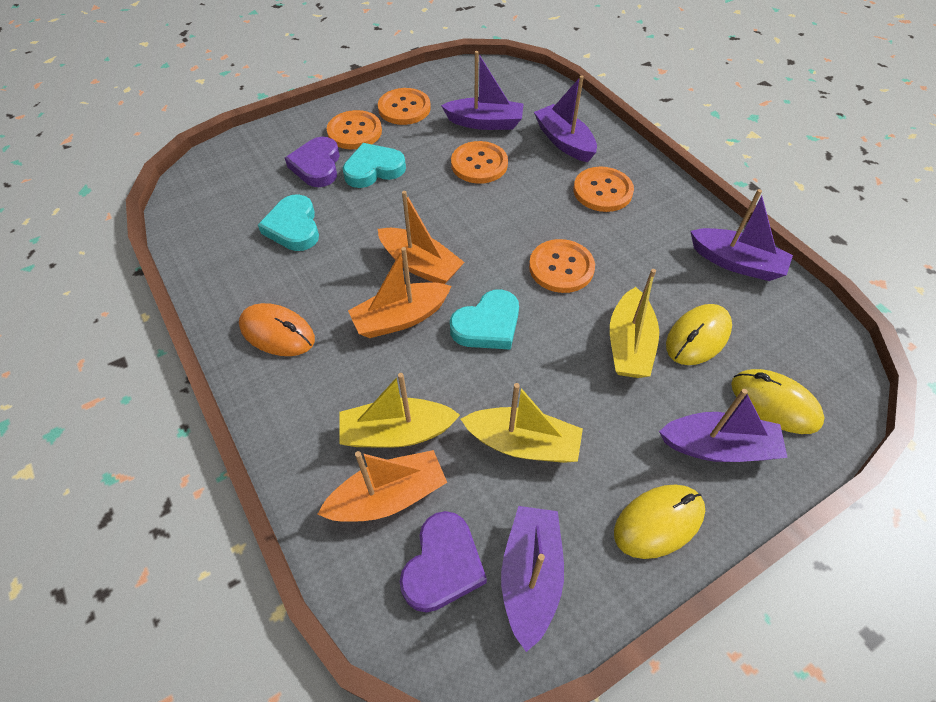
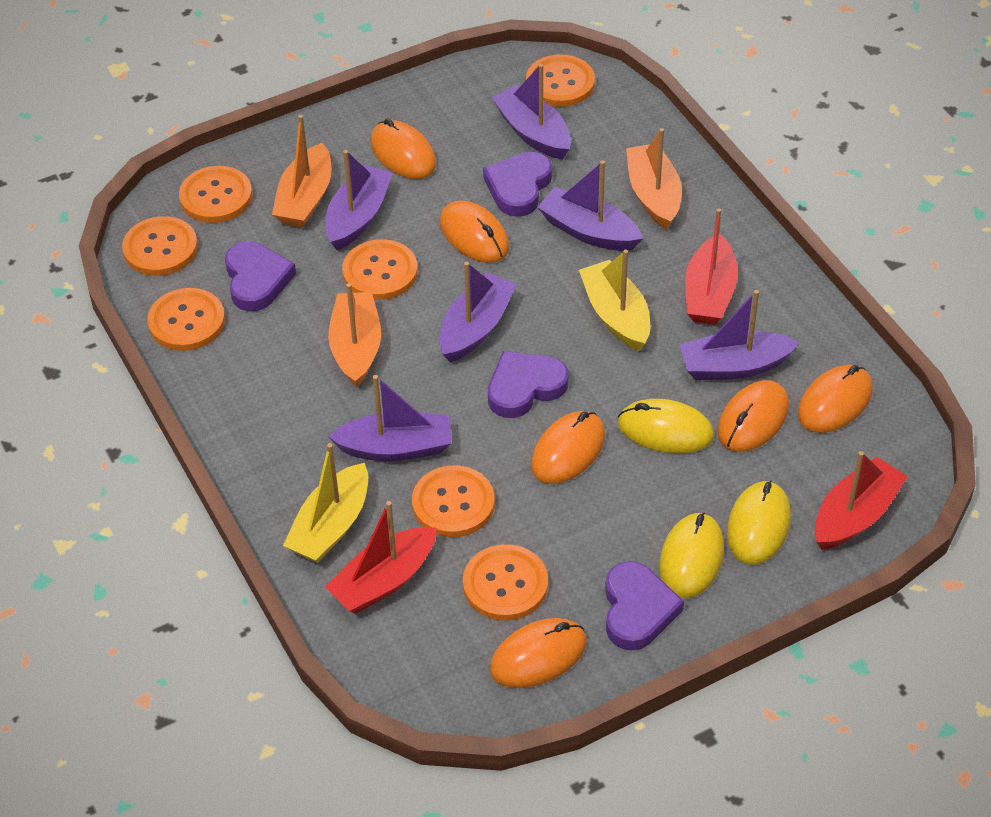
orange button: 5 -> 7
orange mouse: 1 -> 6
purple boat: 5 -> 6
purple heart: 2 -> 4
red boat: 0 -> 3
turquoise heart: 3 -> 0
yellow boat: 3 -> 2

